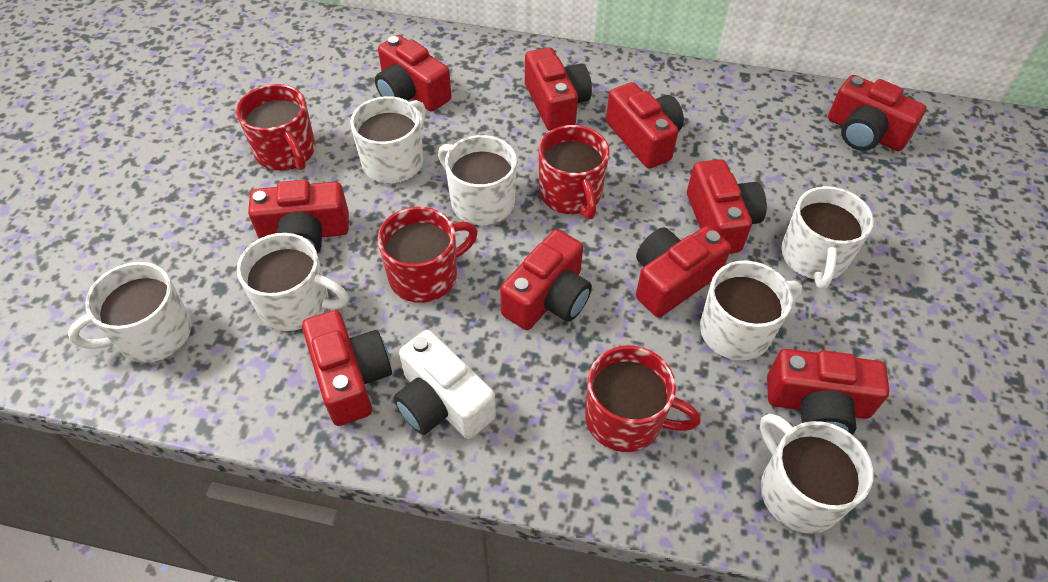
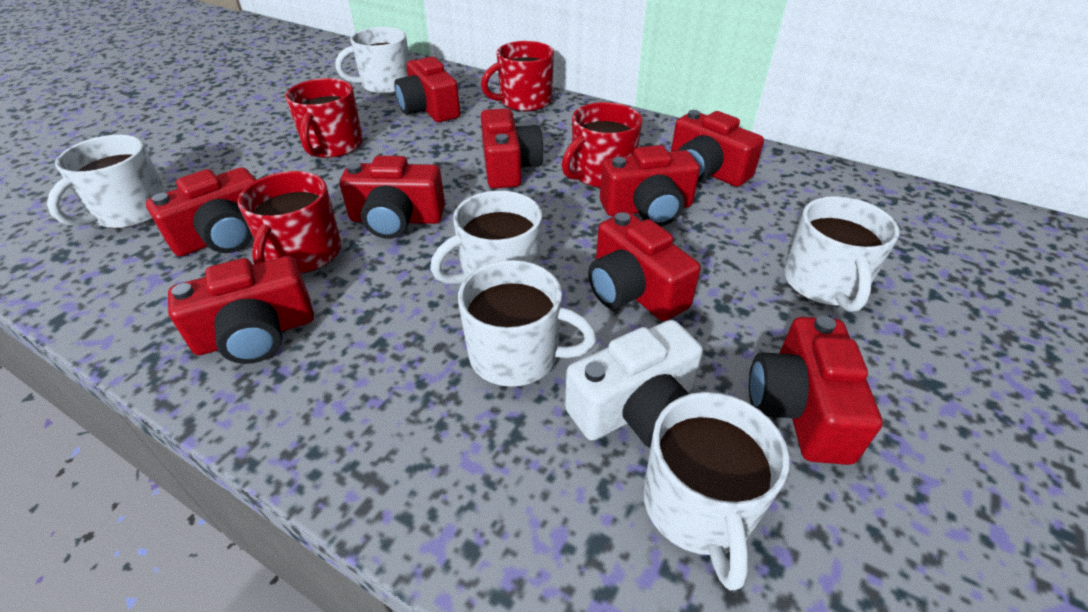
red camera: 10 -> 9
white mug: 7 -> 6

